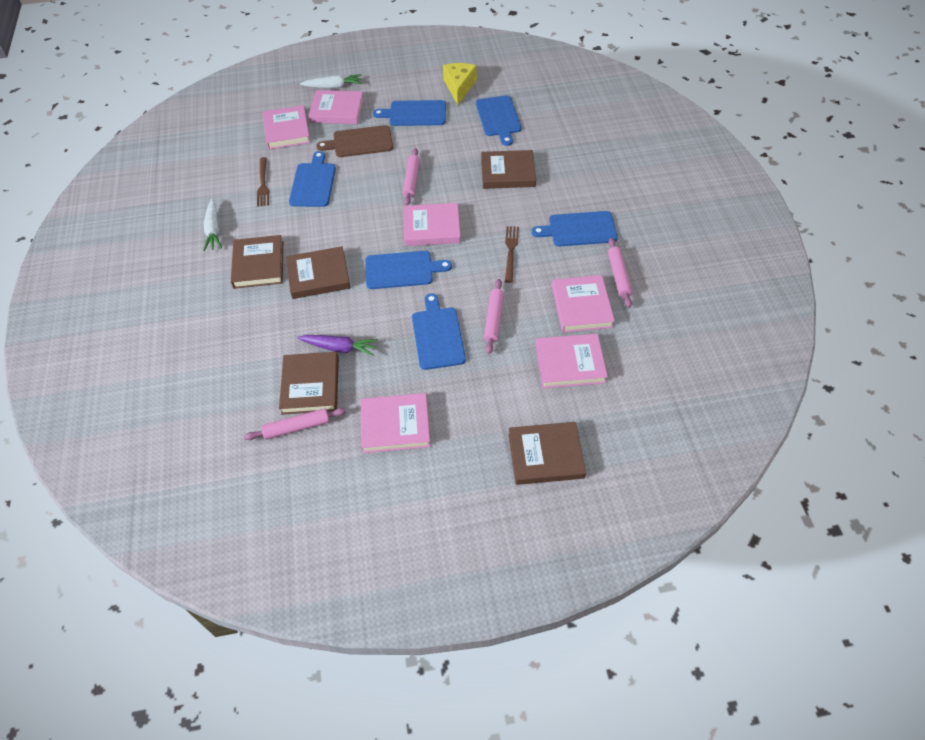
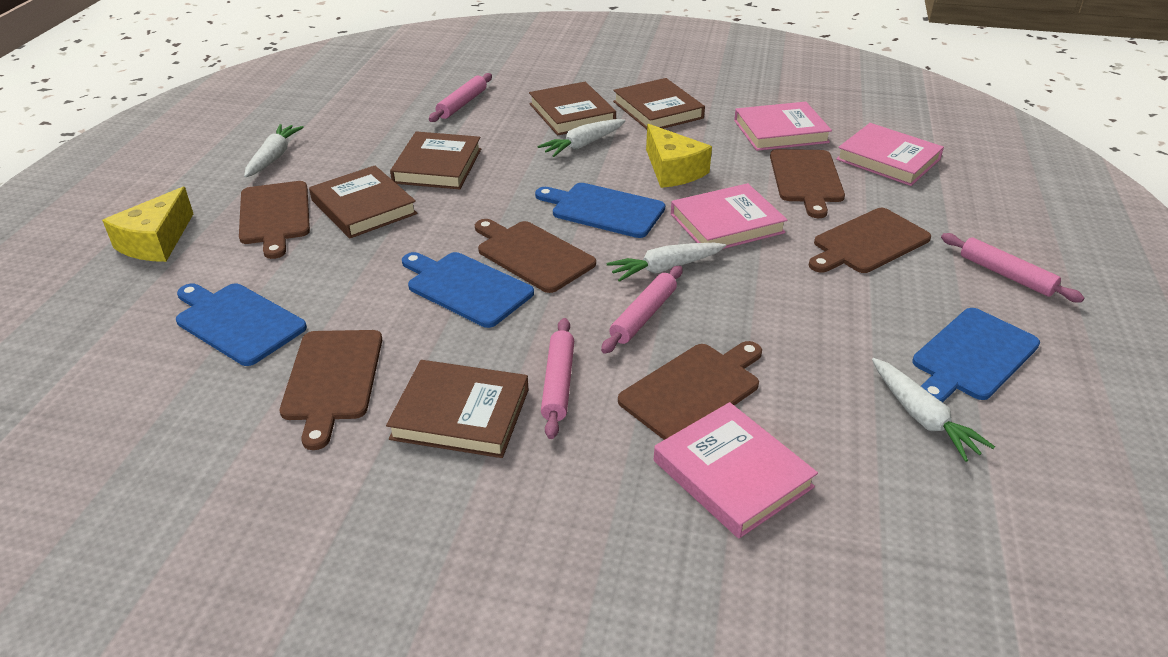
blue cutting board: 6 -> 4
brown cutting board: 1 -> 6
brown fork: 2 -> 0
pink book: 6 -> 4
purple carrot: 1 -> 0
white carrot: 2 -> 4
yellow cheese: 1 -> 2

